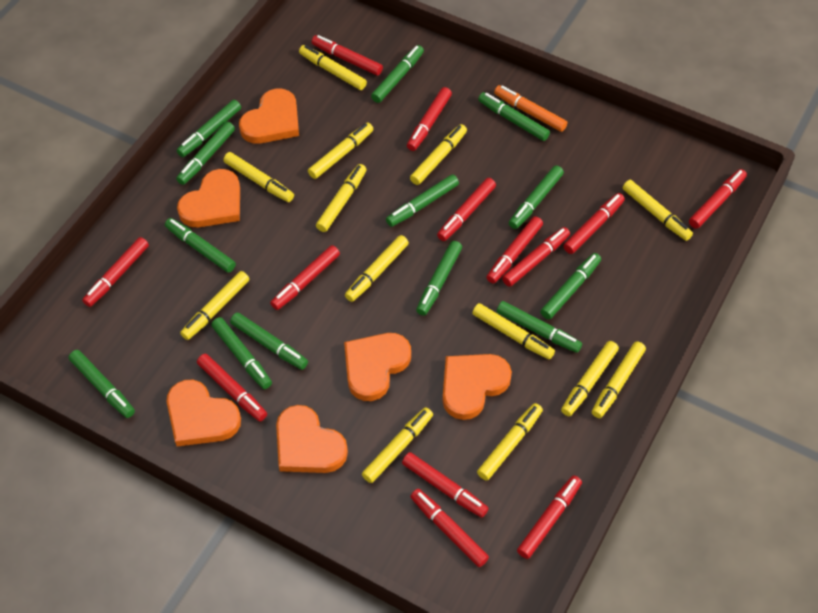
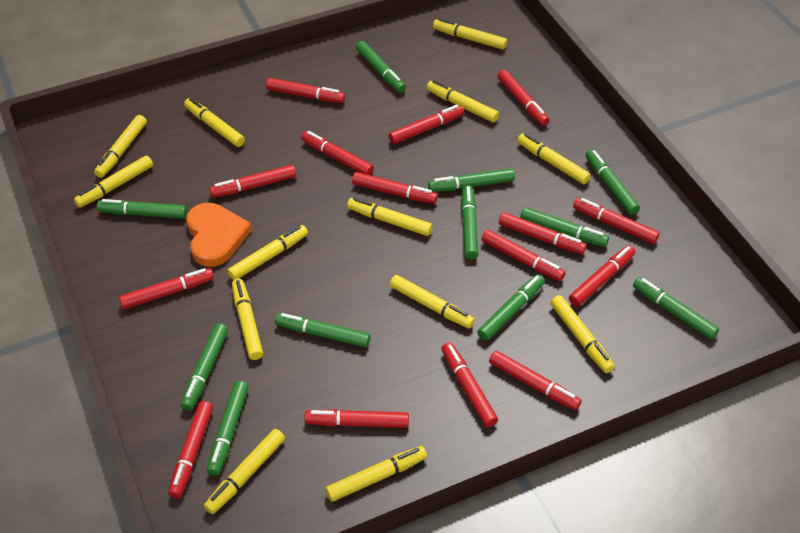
green marker: 13 -> 11
orange heart: 6 -> 1
orange marker: 1 -> 0
red marker: 13 -> 15

